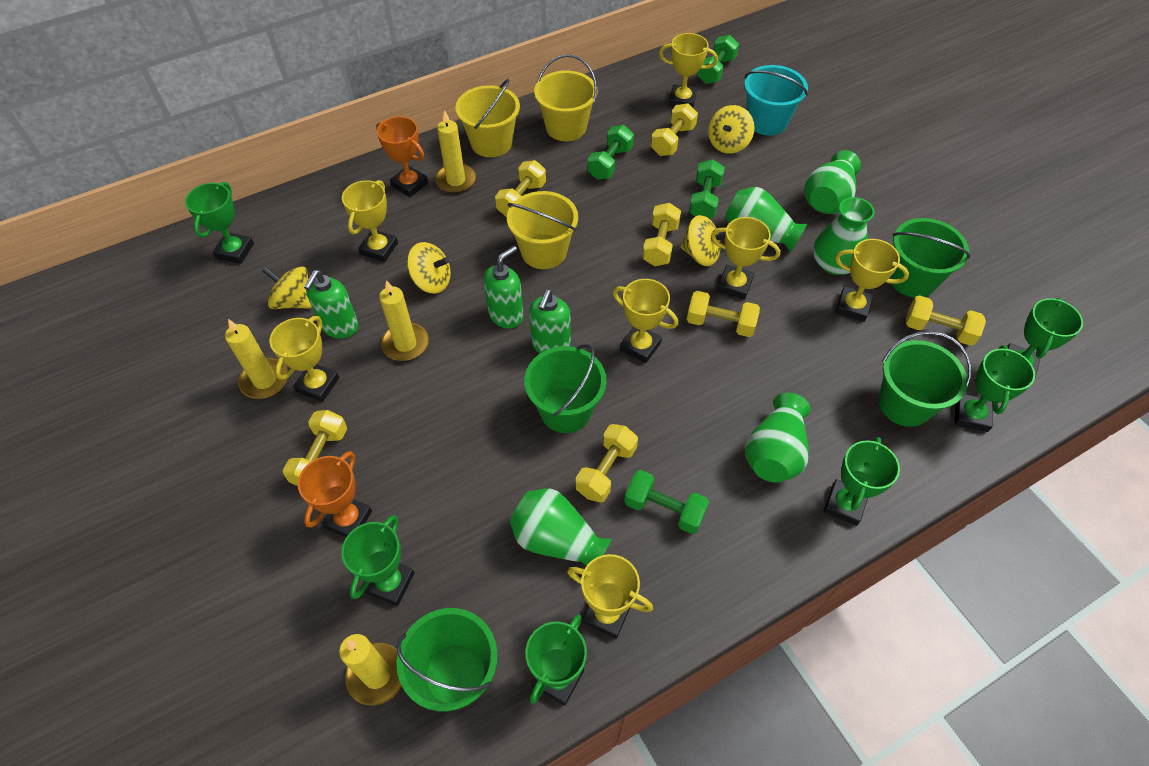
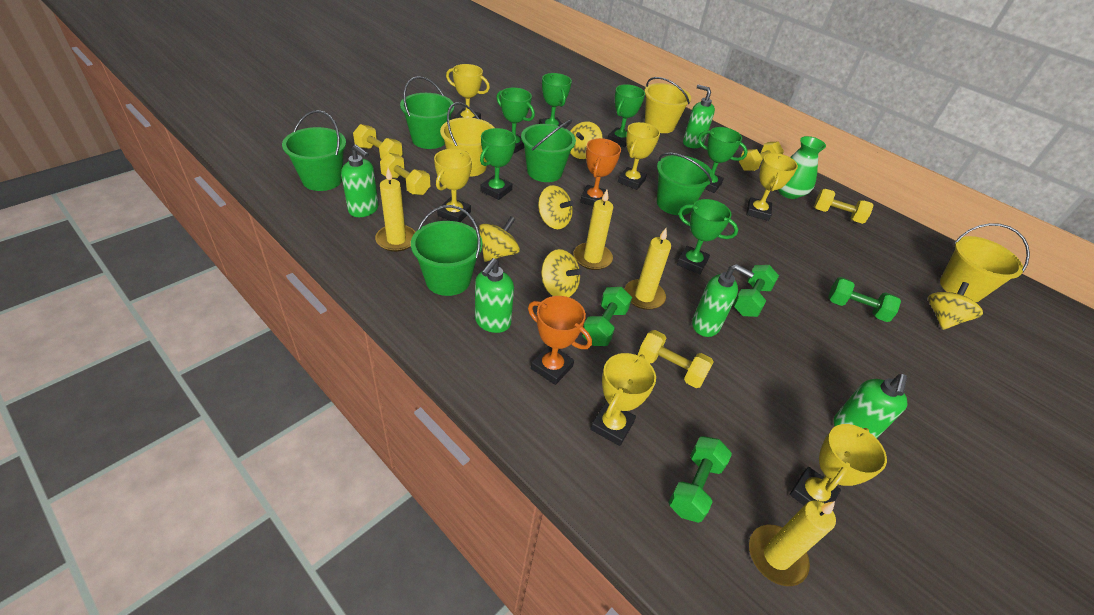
green bucket: 4 -> 5
green soap dispenser: 3 -> 5
green vase: 5 -> 1
turquoise bucket: 1 -> 0
yellow dumbbell: 7 -> 5
yellow spinning top: 4 -> 5
yellow trophy: 7 -> 6

